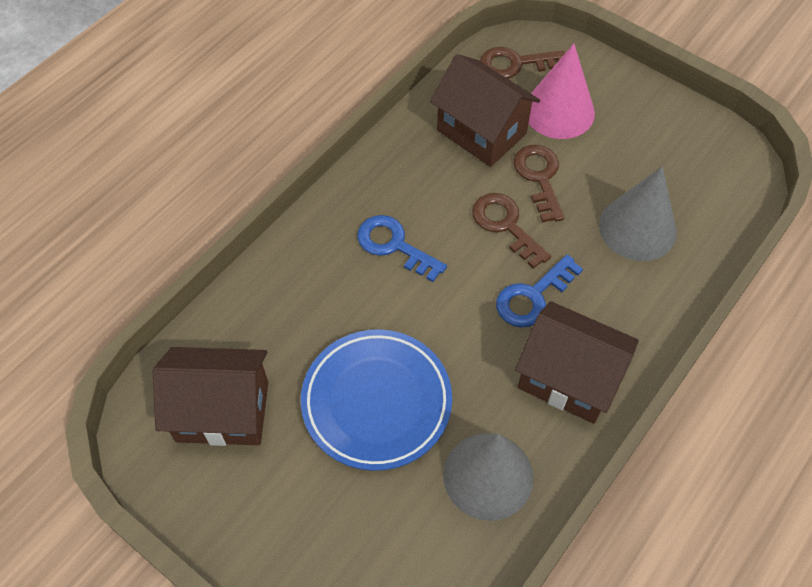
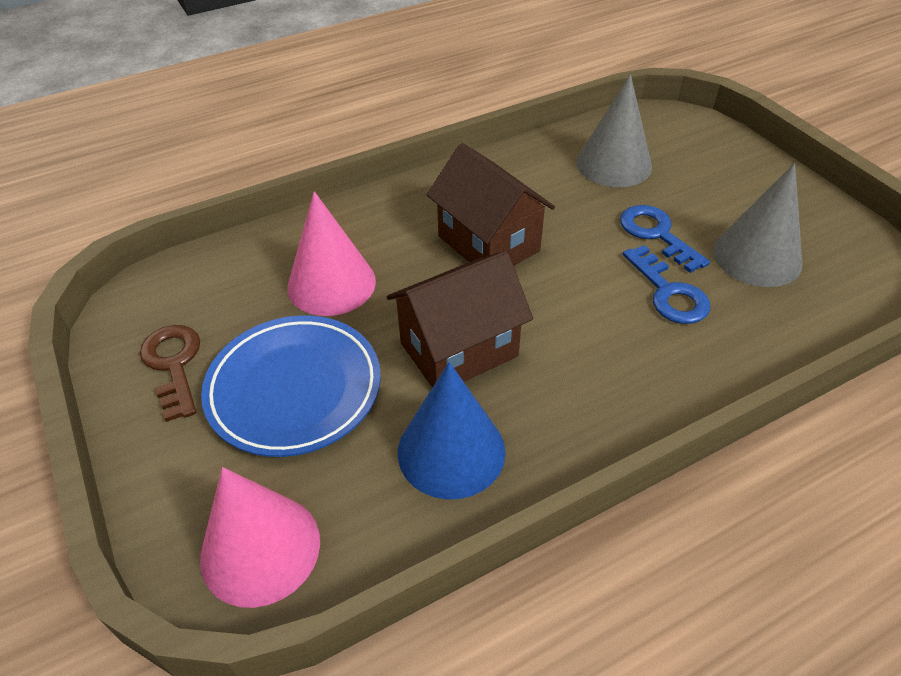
blue cone: 0 -> 1
brown house: 3 -> 2
brown key: 3 -> 1
pink cone: 1 -> 2

